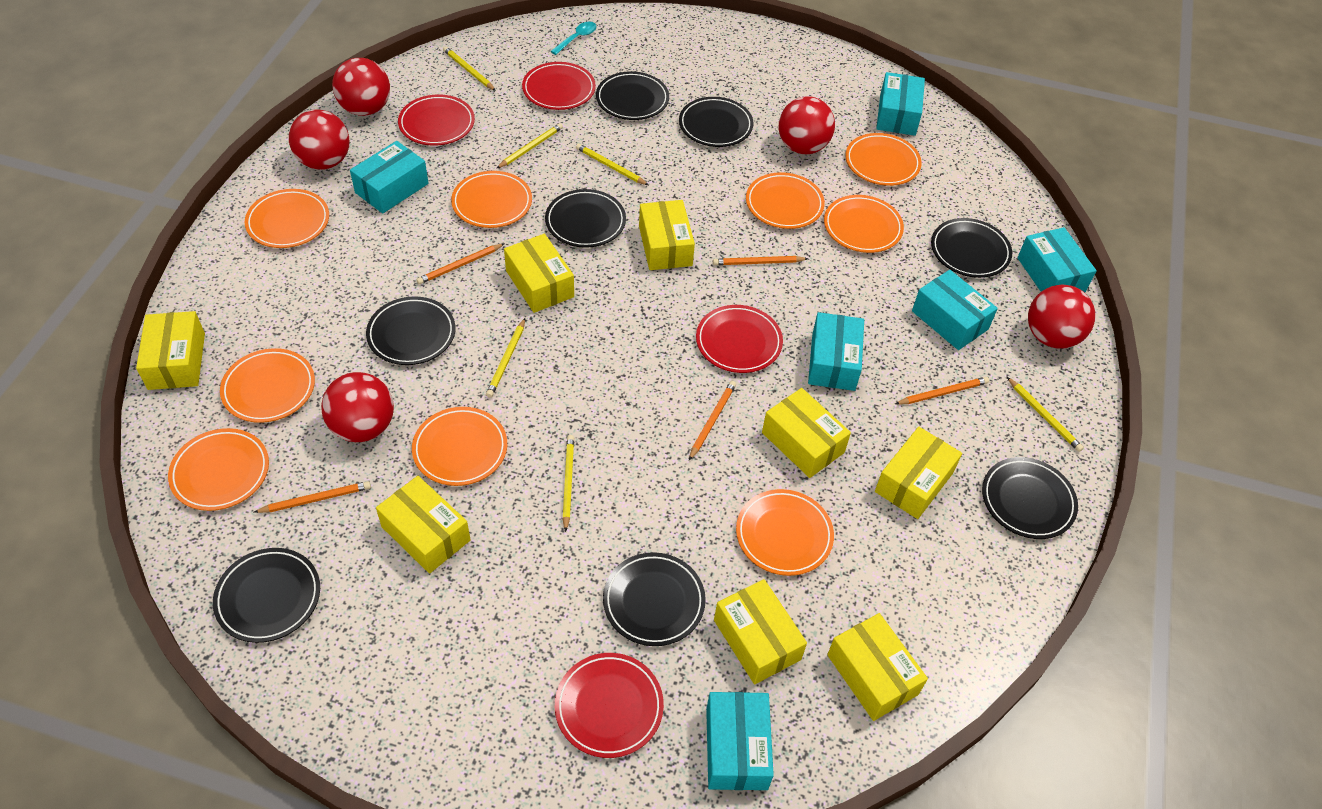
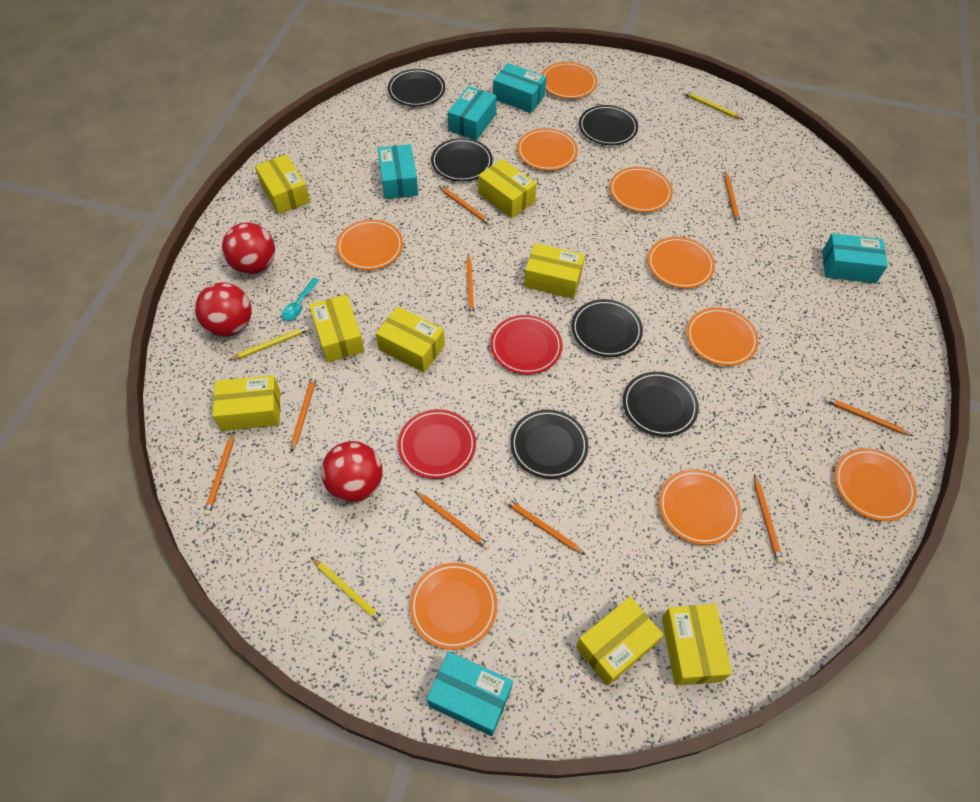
black plate: 8 -> 6
orange pencil: 5 -> 9
red ball: 5 -> 3
red plate: 4 -> 2
turquoise box: 6 -> 5
yellow pencil: 6 -> 3

